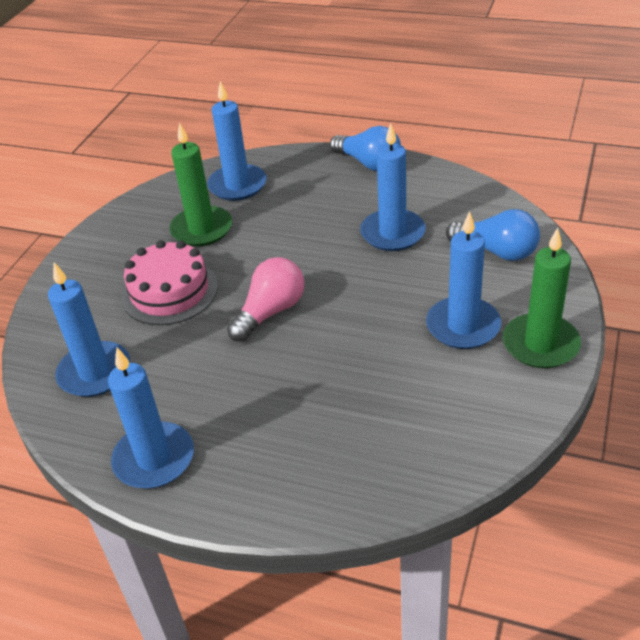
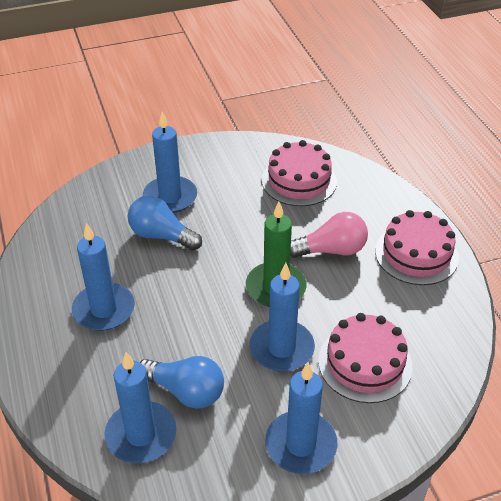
green candle: 2 -> 1
pink cake: 1 -> 3

